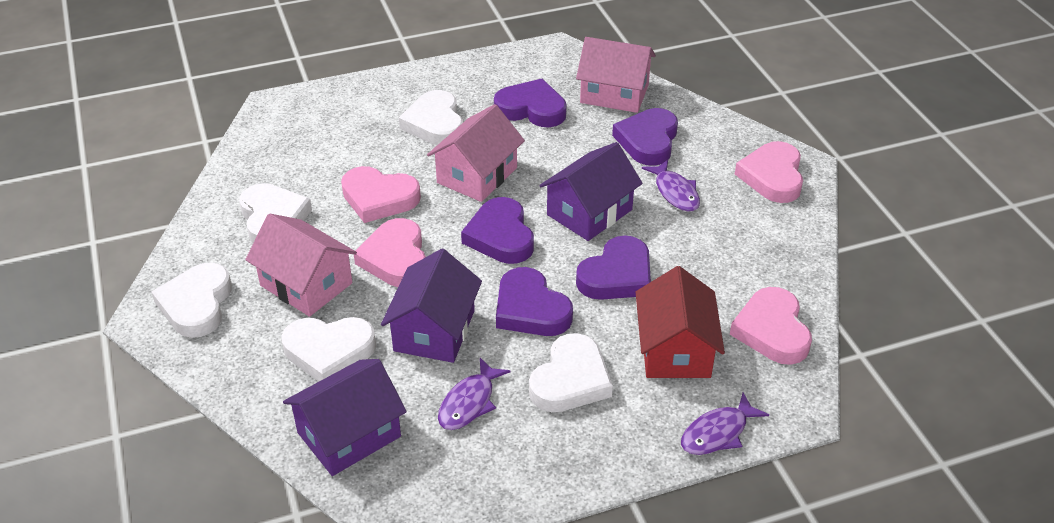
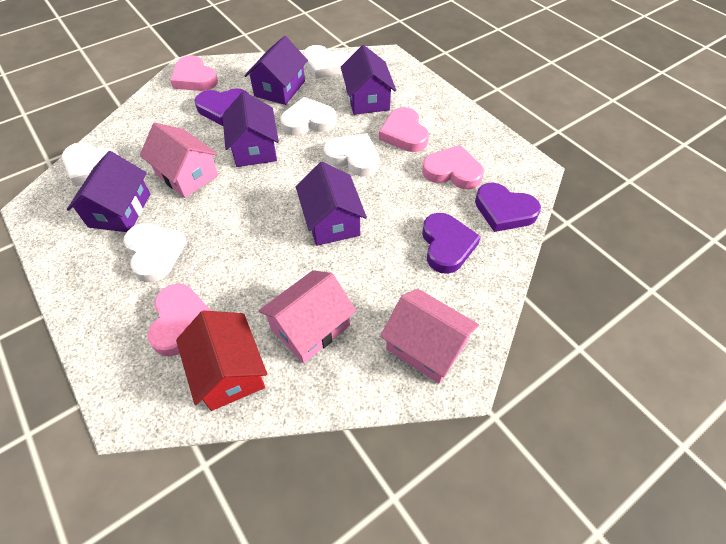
purple fish: 3 -> 0
purple heart: 5 -> 3
purple house: 3 -> 5

